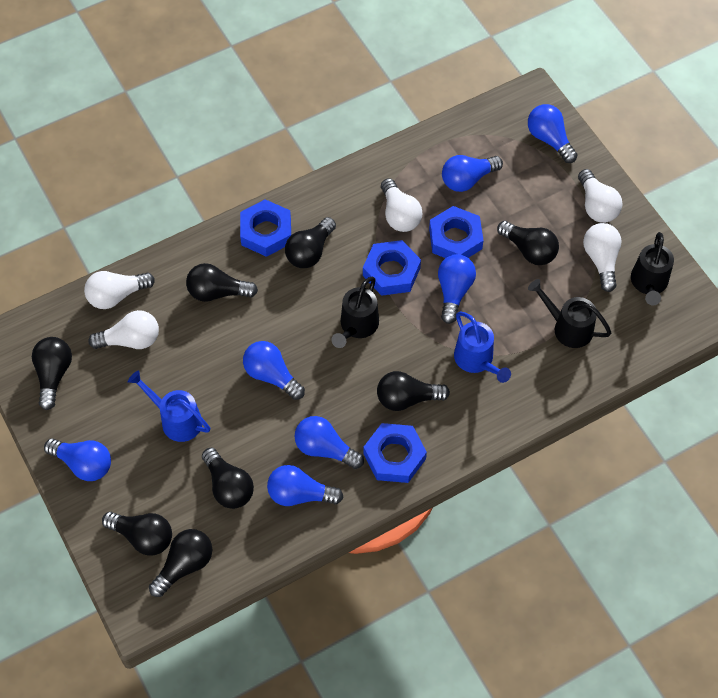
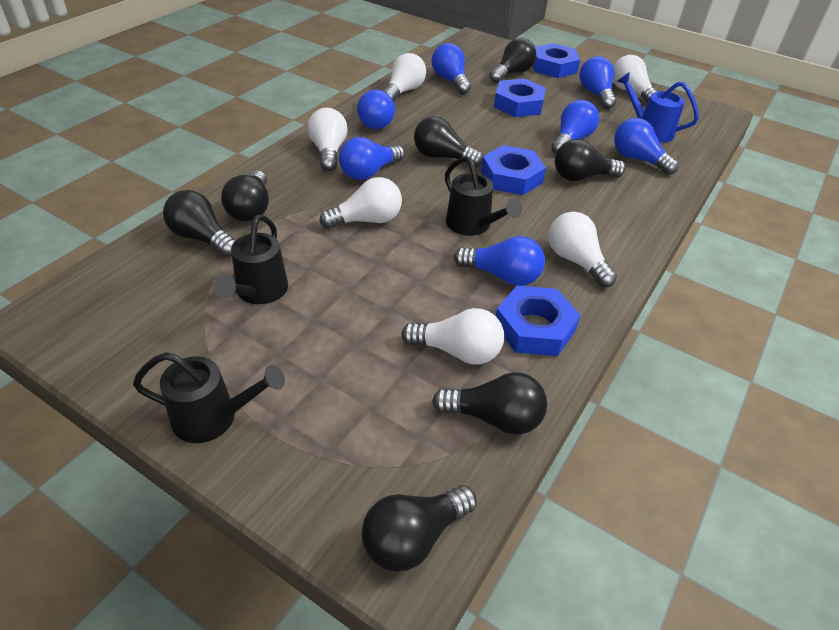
black light bulb: 8 -> 7
blue watering can: 2 -> 1
white light bulb: 5 -> 6

